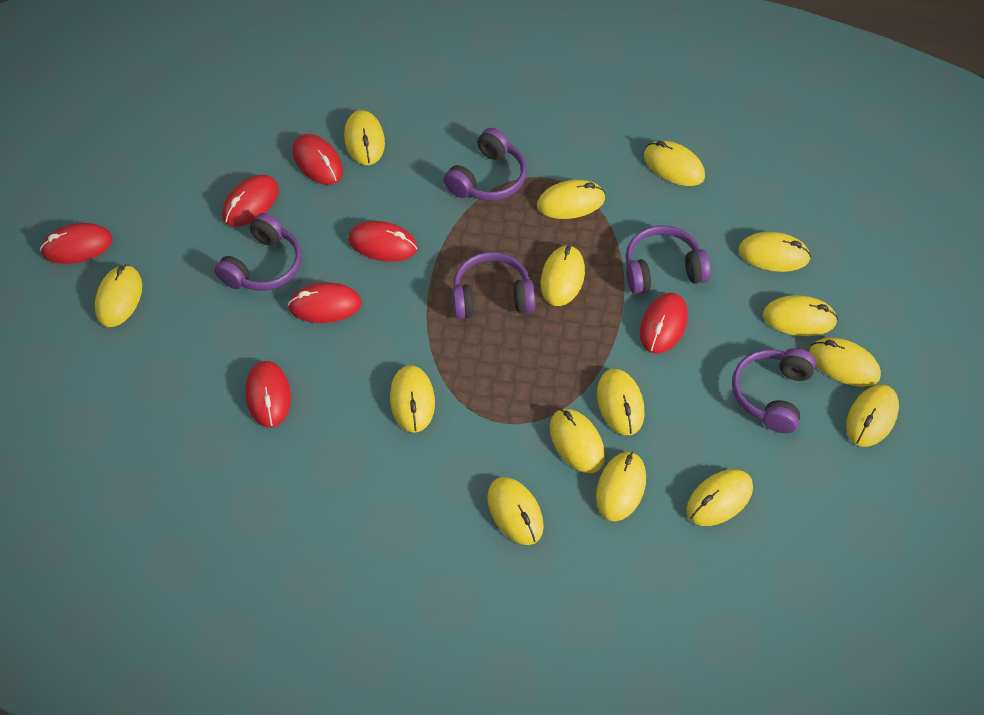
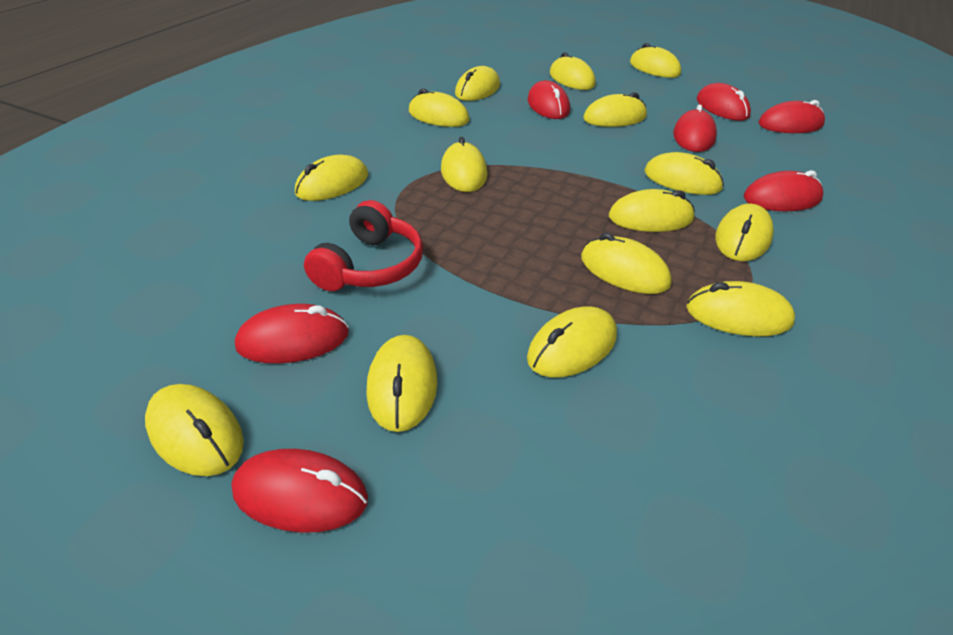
purple headphones: 5 -> 0
red headphones: 0 -> 1

